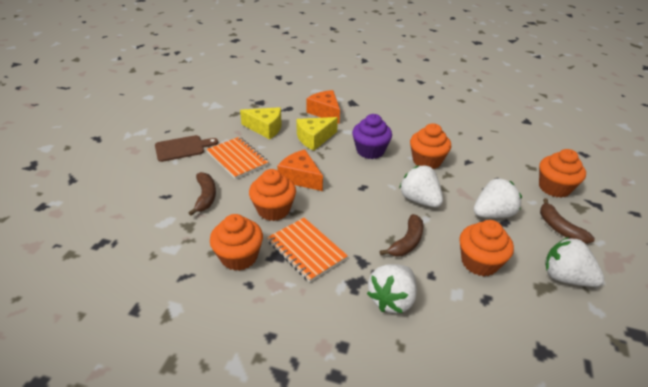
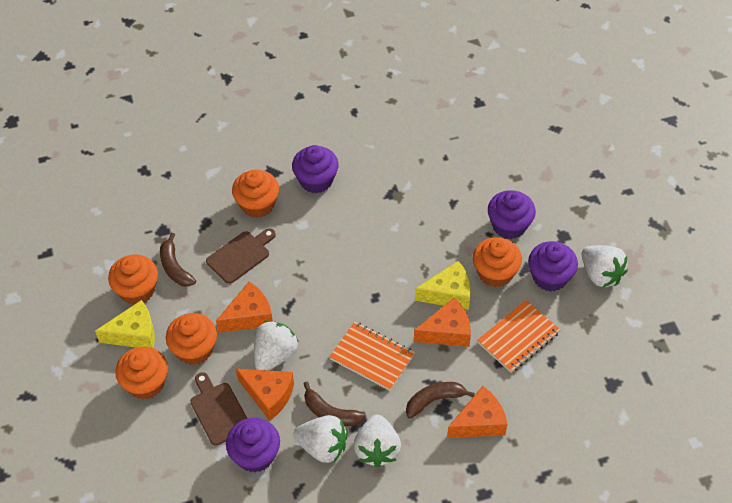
brown cutting board: 1 -> 2
orange cheese: 2 -> 4
purple cupcake: 1 -> 4

